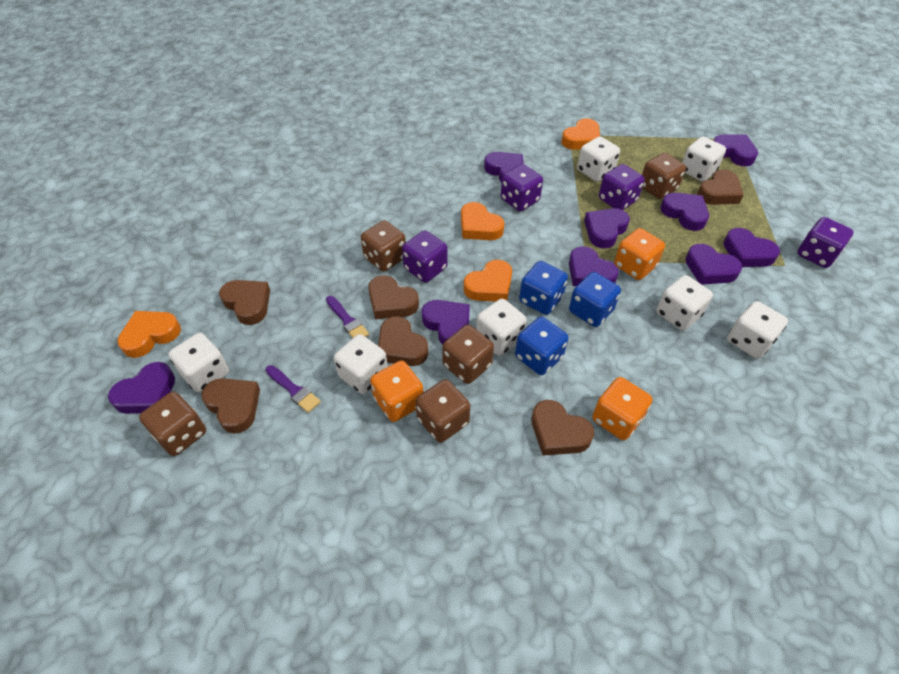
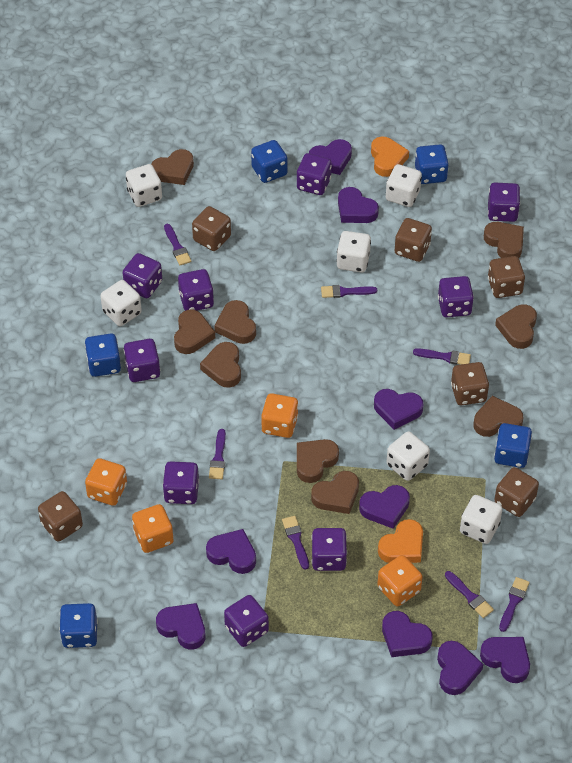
blue dice: 3 -> 5
brown dice: 5 -> 6
brown heart: 6 -> 9
orange dice: 3 -> 4
orange heart: 4 -> 2
purple brush: 2 -> 7
purple dice: 4 -> 9
white dice: 7 -> 6

